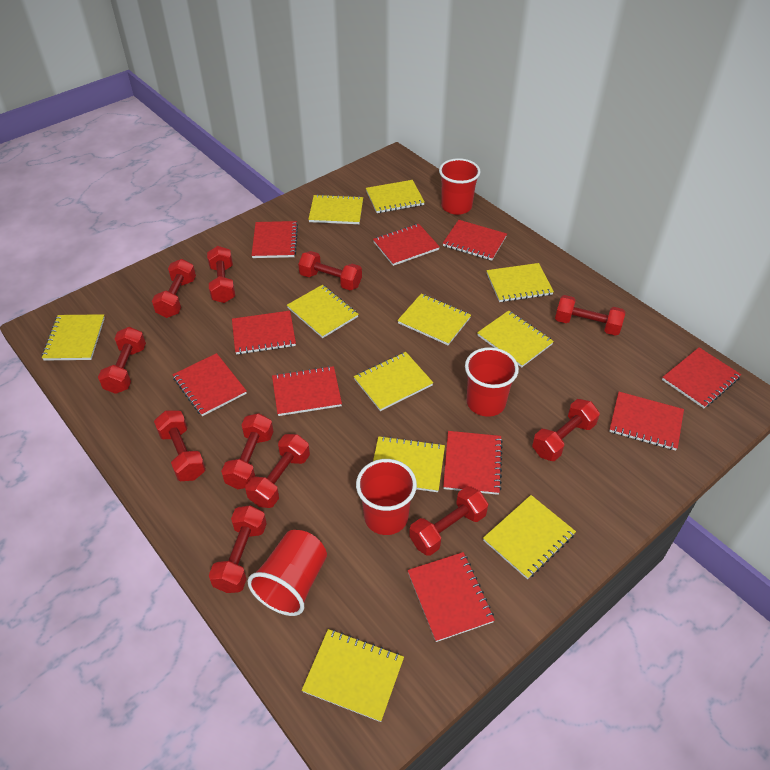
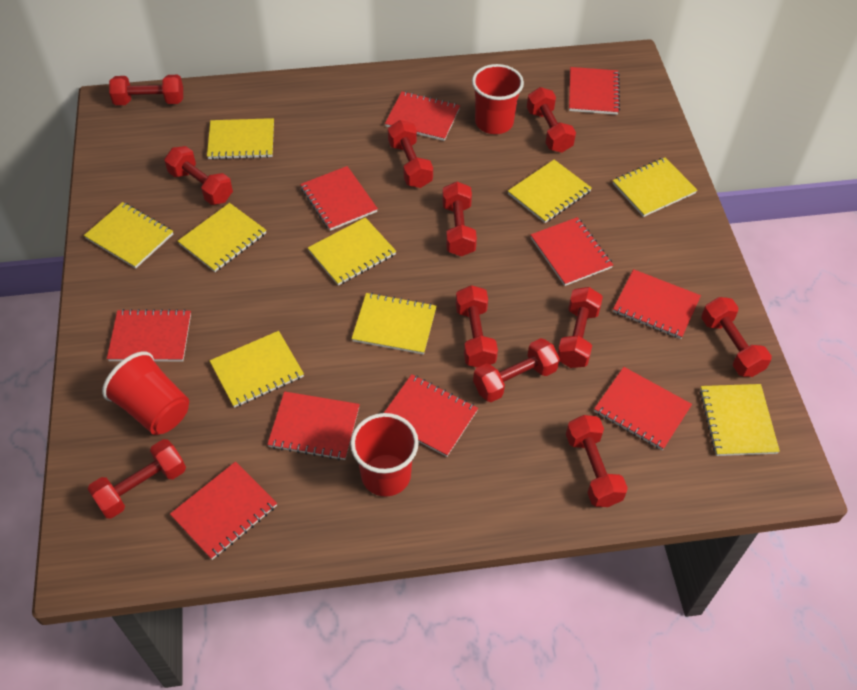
red cup: 4 -> 3
yellow notebook: 11 -> 9

